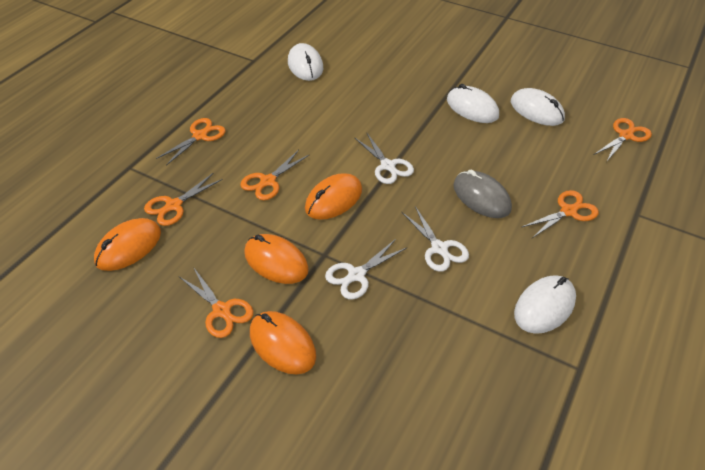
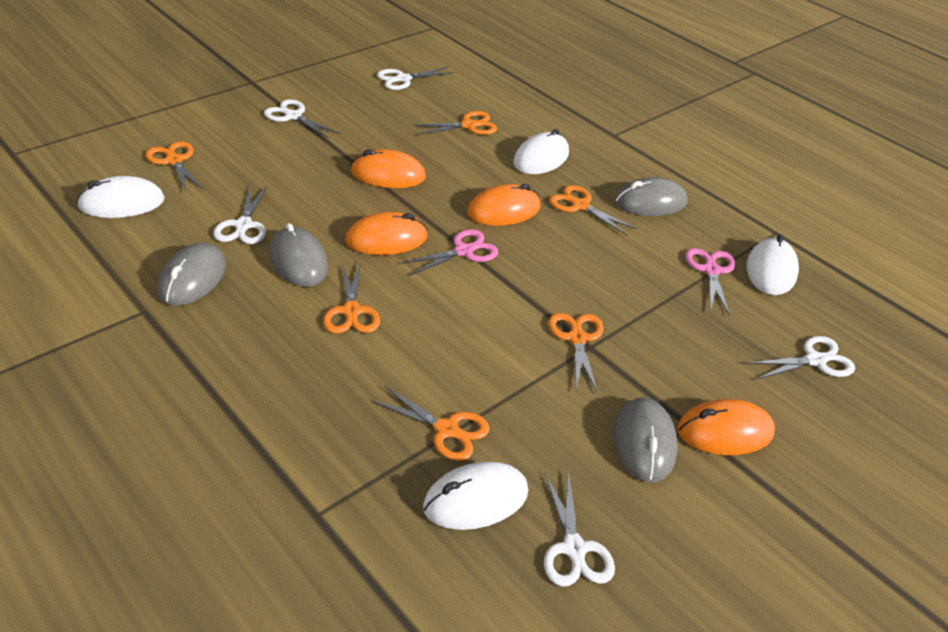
grey mouse: 1 -> 4
pink scissors: 0 -> 2
white scissors: 3 -> 5

